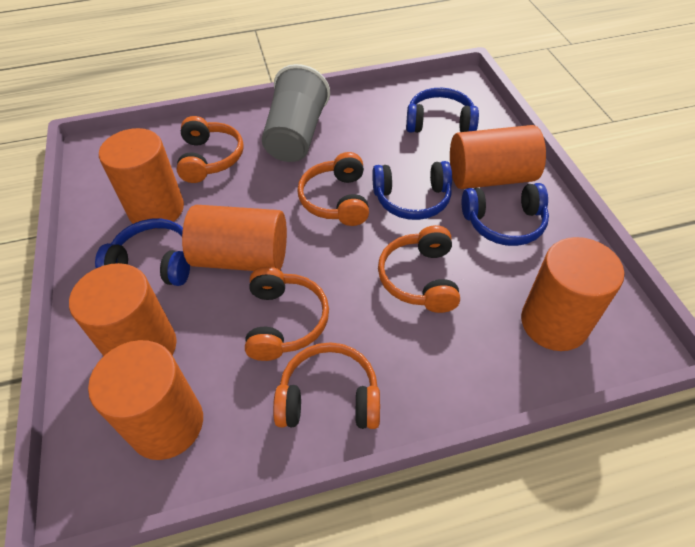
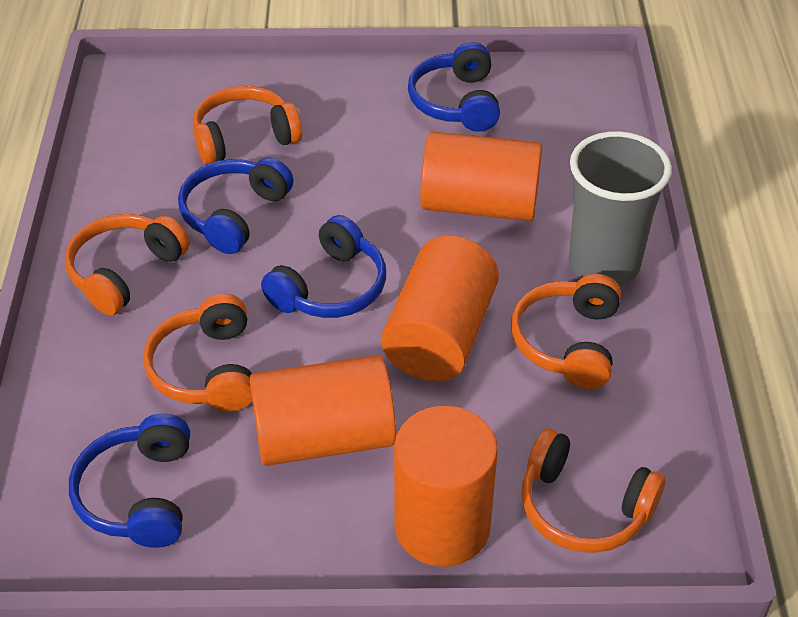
orange cylinder: 6 -> 4

